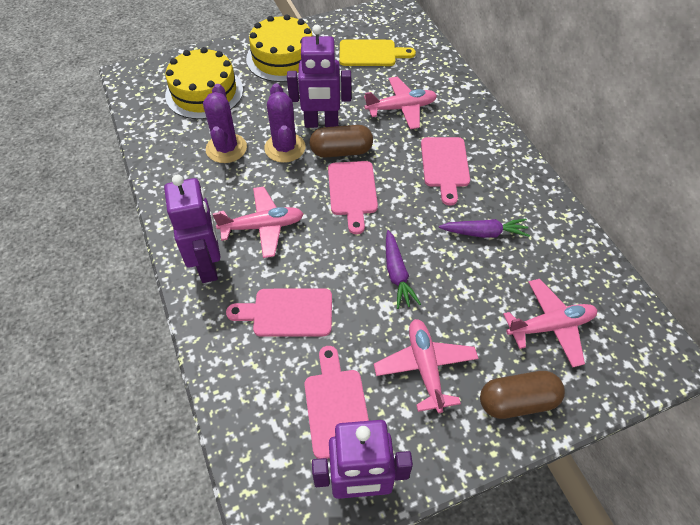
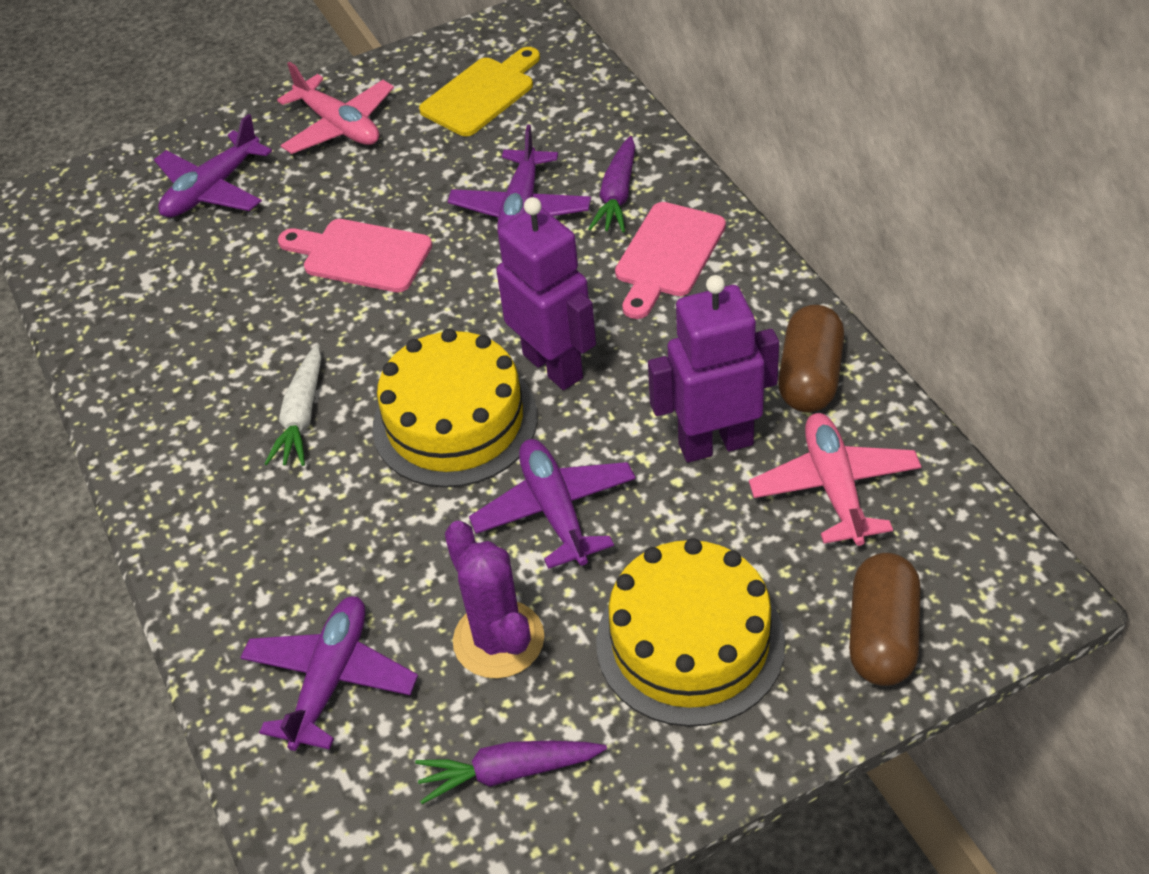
pink cutting board: 4 -> 2
pink plane: 4 -> 2
purple cactus: 2 -> 1
purple plane: 0 -> 4
purple robot: 3 -> 2
white carrot: 0 -> 1

